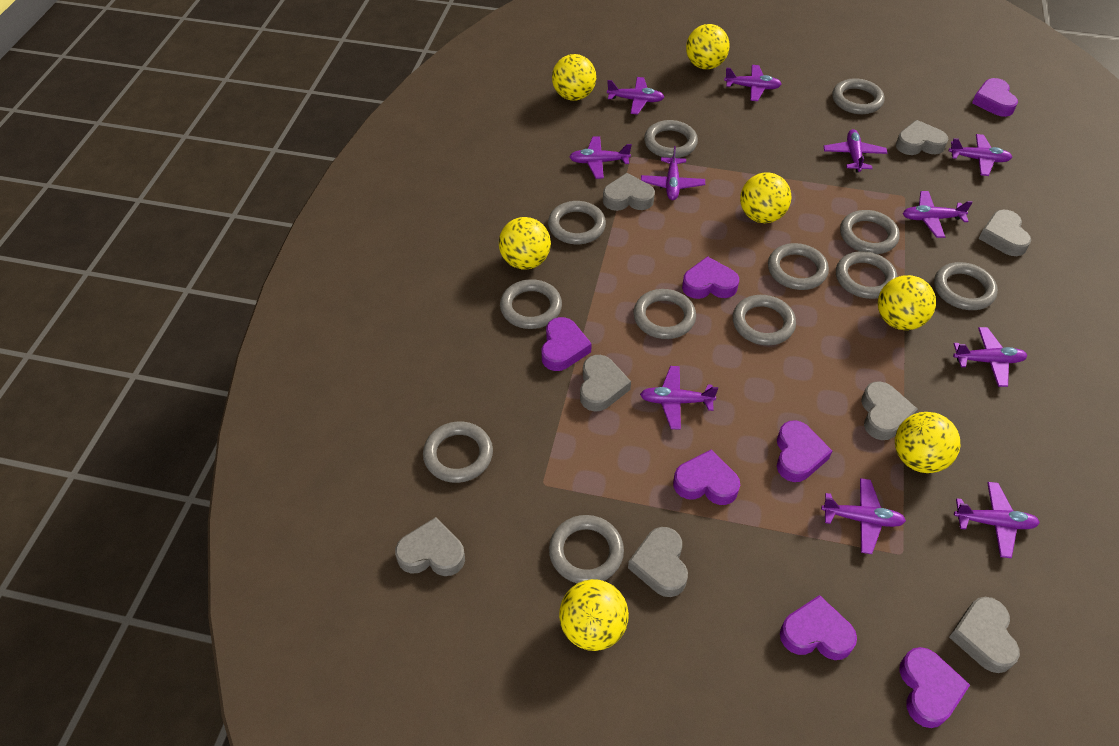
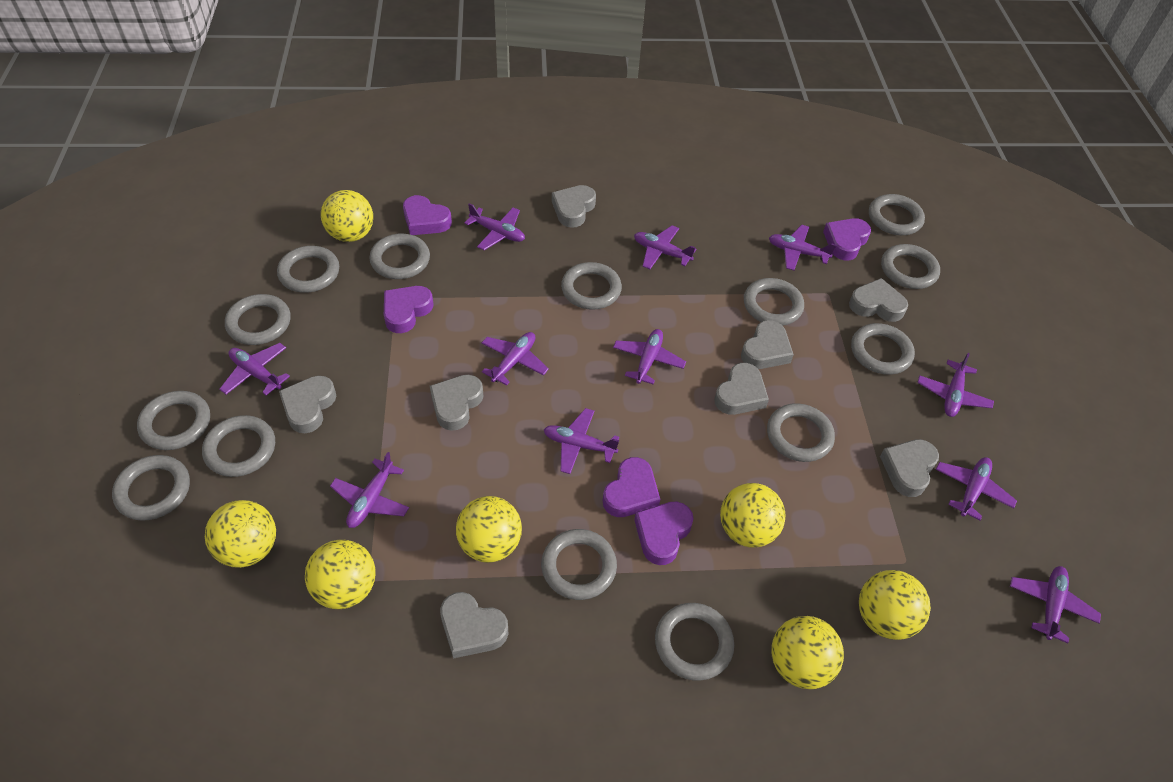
grey ring: 12 -> 14
purple heart: 7 -> 5

